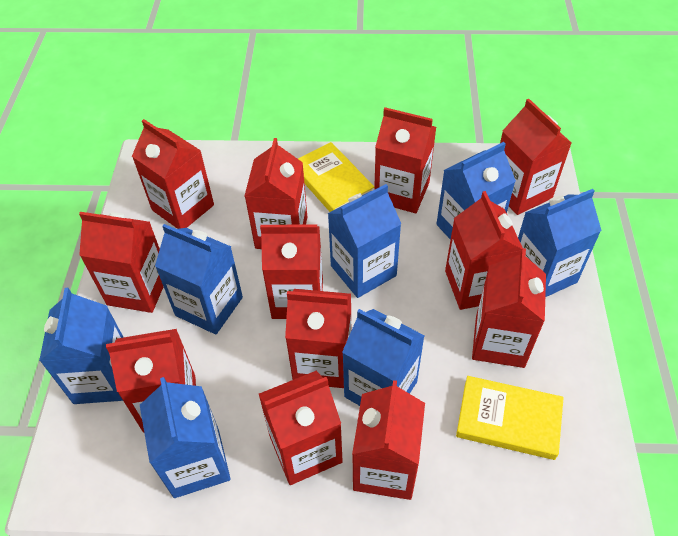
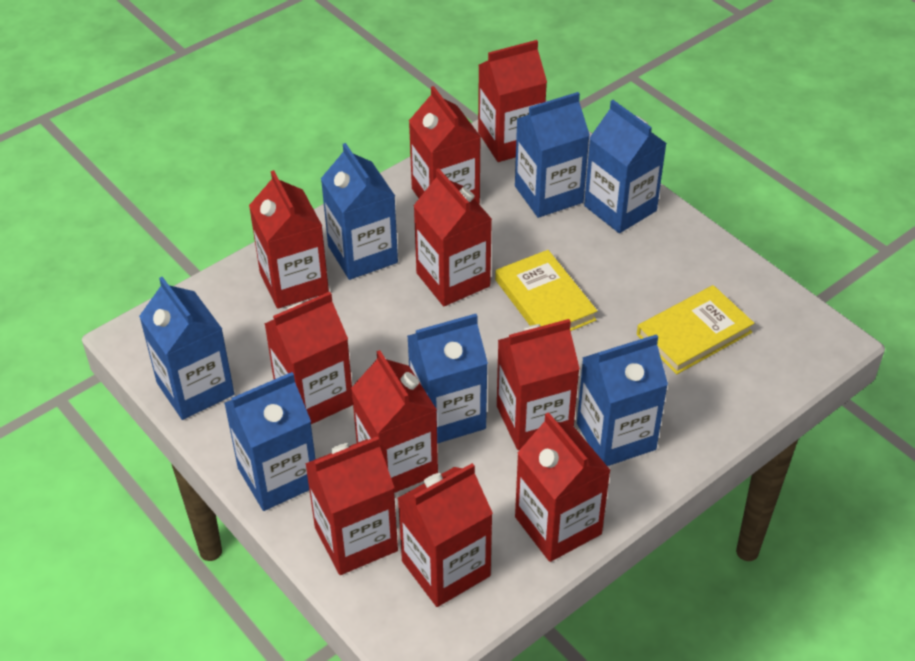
red carton: 12 -> 10

